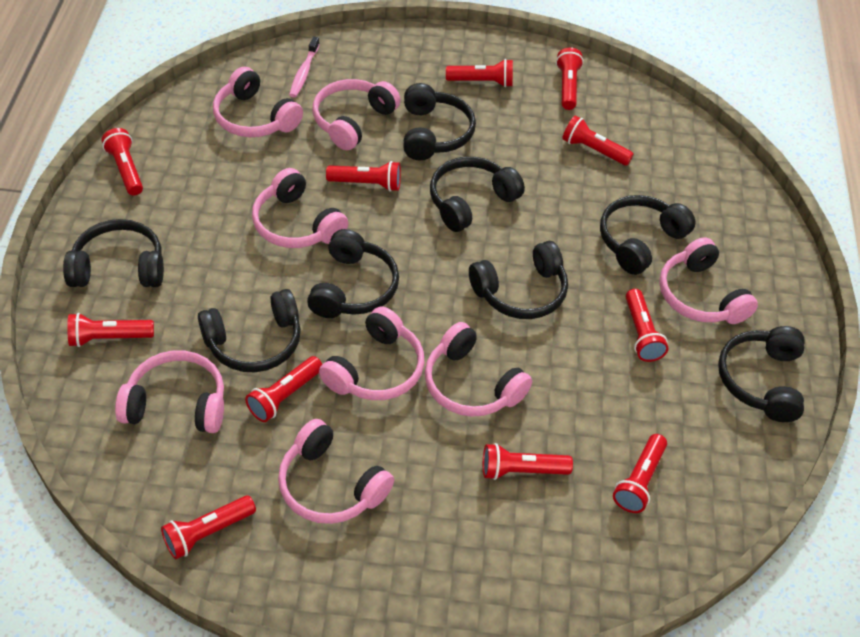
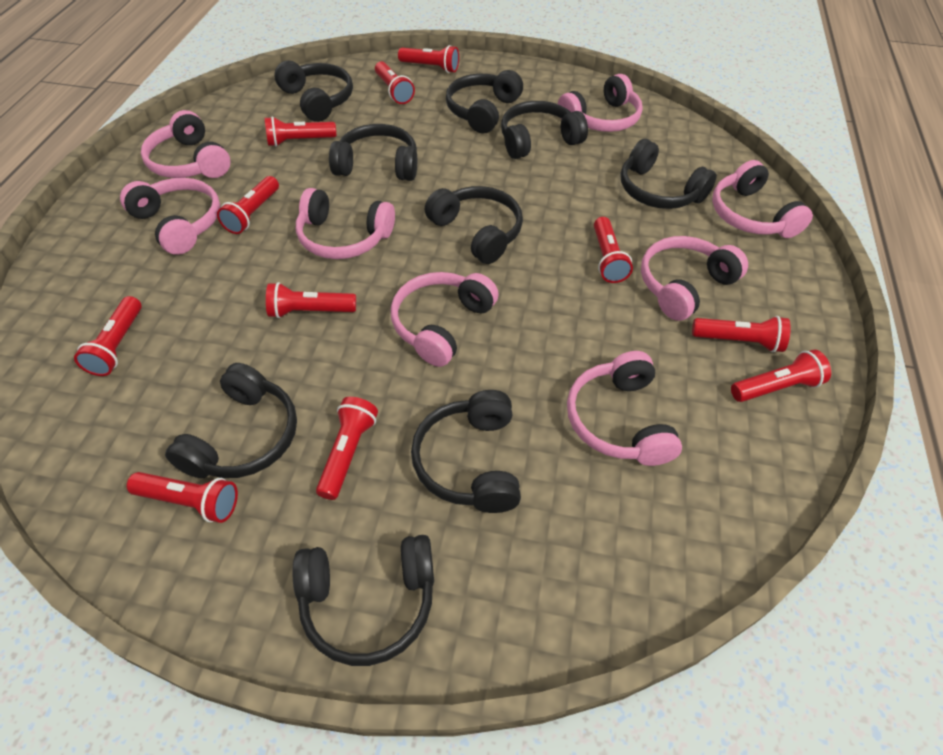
black headphones: 8 -> 9
pink toothbrush: 1 -> 0

